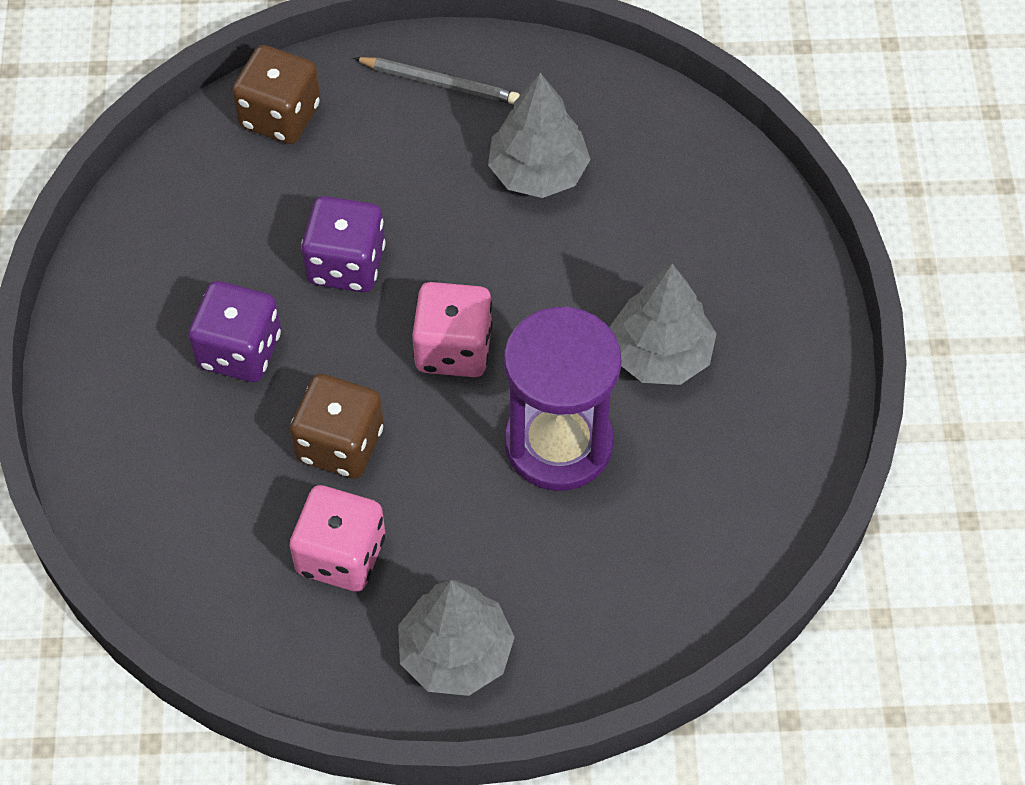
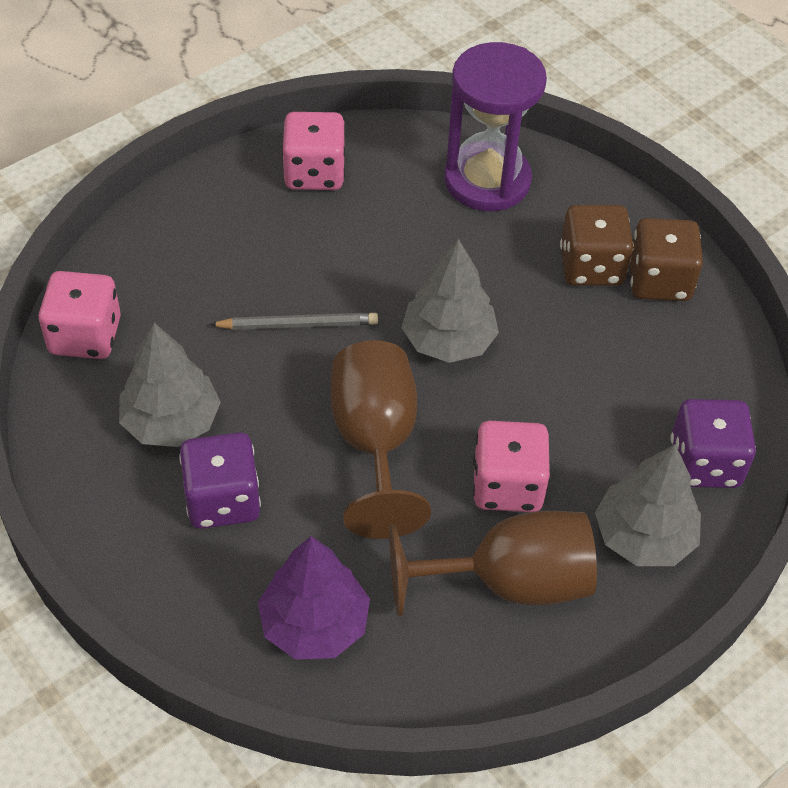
brown goblet: 0 -> 2
pink dice: 2 -> 3
purple tree: 0 -> 1

